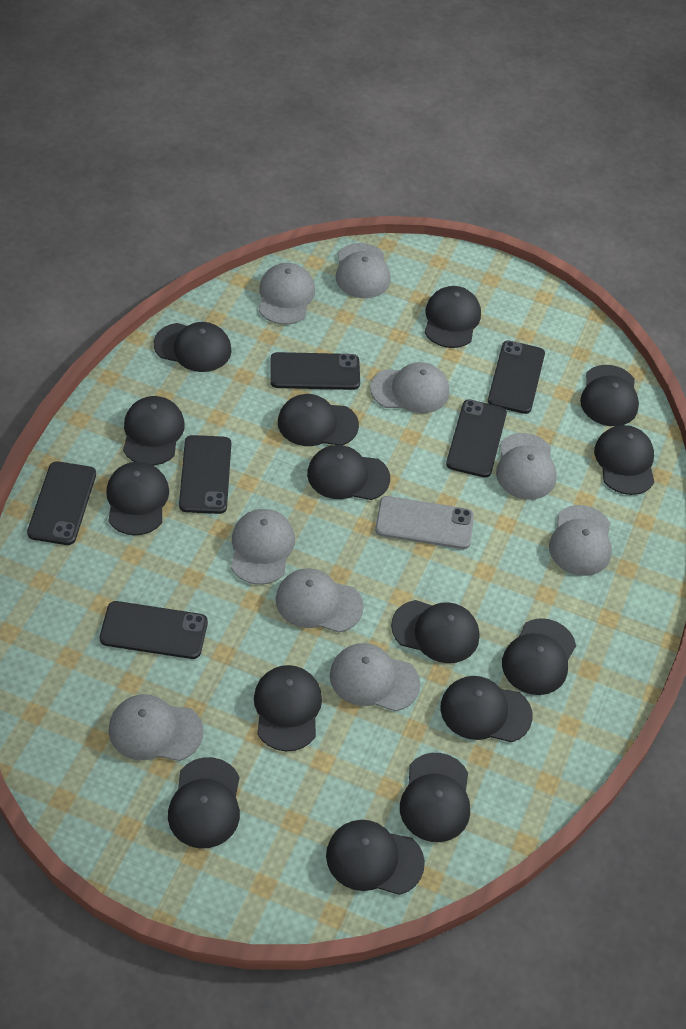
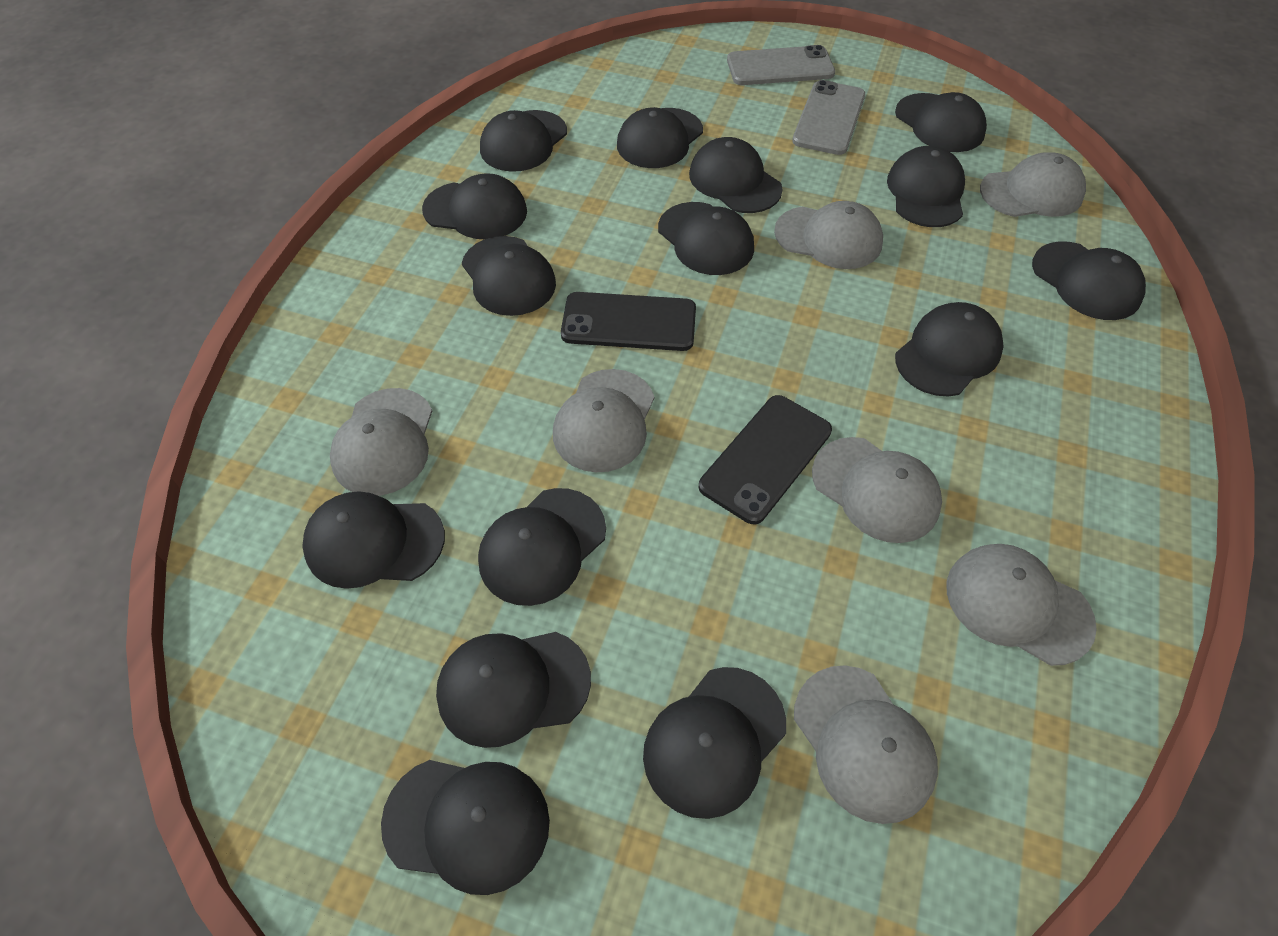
black phone: 6 -> 2
grey cap: 9 -> 7
grey phone: 1 -> 2

